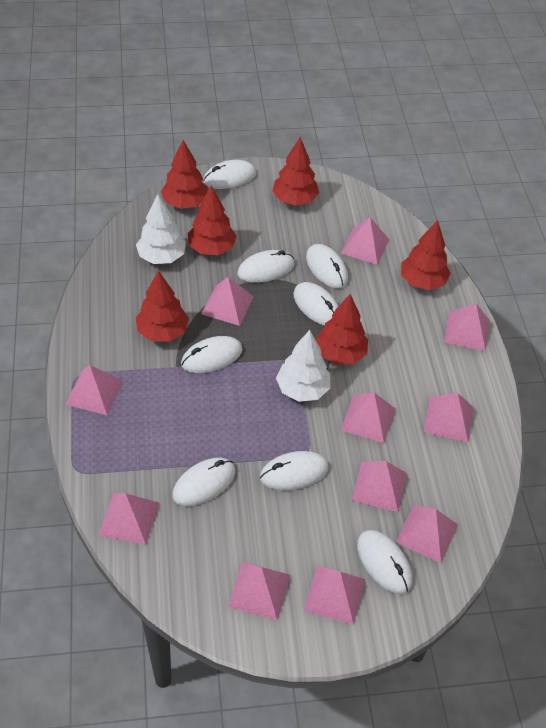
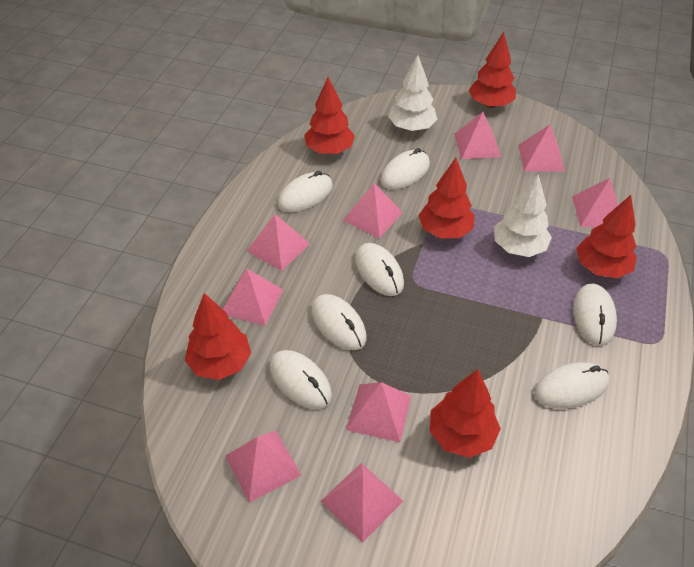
pink pyramid: 11 -> 9
white mouse: 8 -> 7

